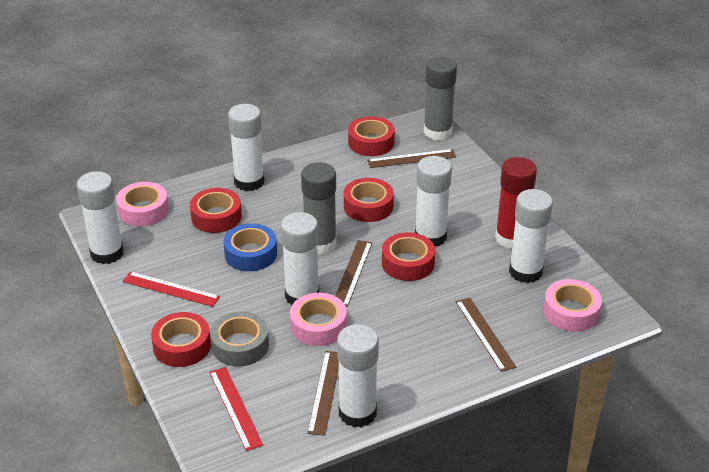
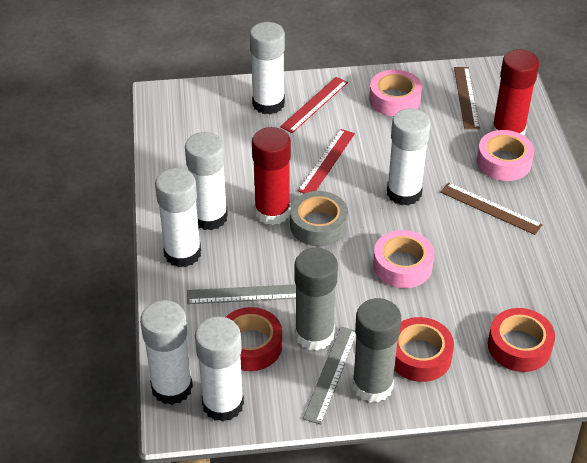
blue tape: 1 -> 0
brown ruler: 4 -> 2
grey ruler: 0 -> 2
red glue stick: 1 -> 2
red tape: 5 -> 3

